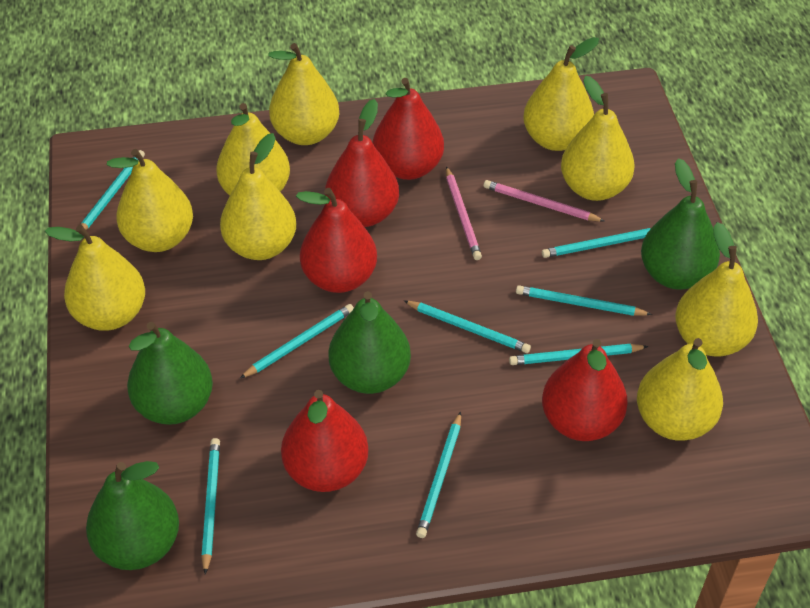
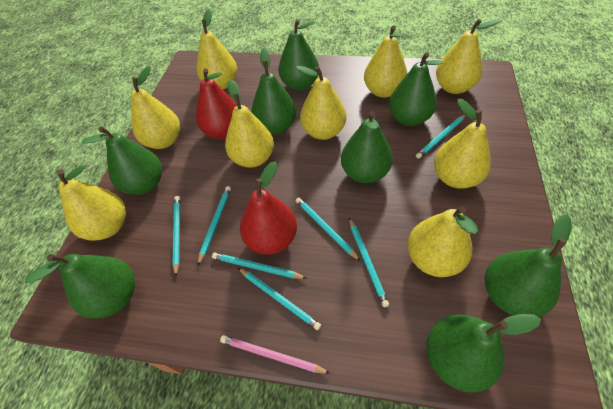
green pear: 4 -> 8
pink pencil: 2 -> 1
red pear: 5 -> 2
turquoise pencil: 8 -> 7

